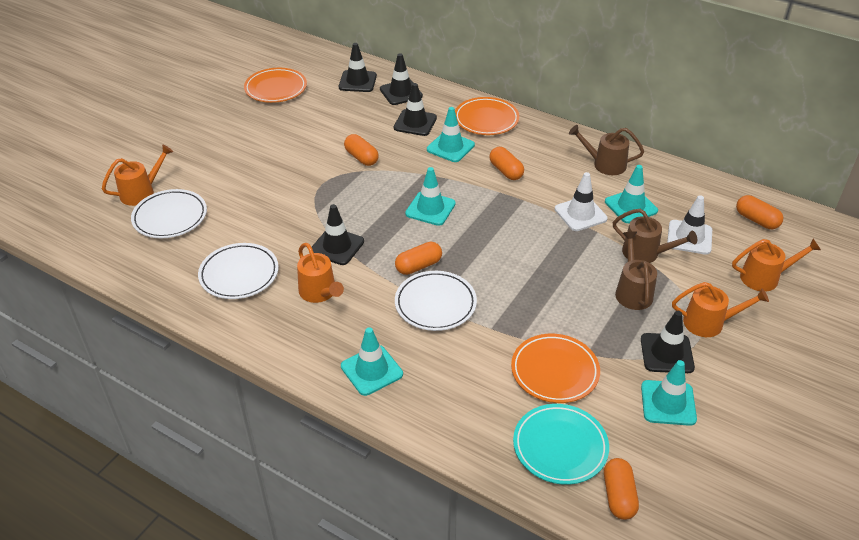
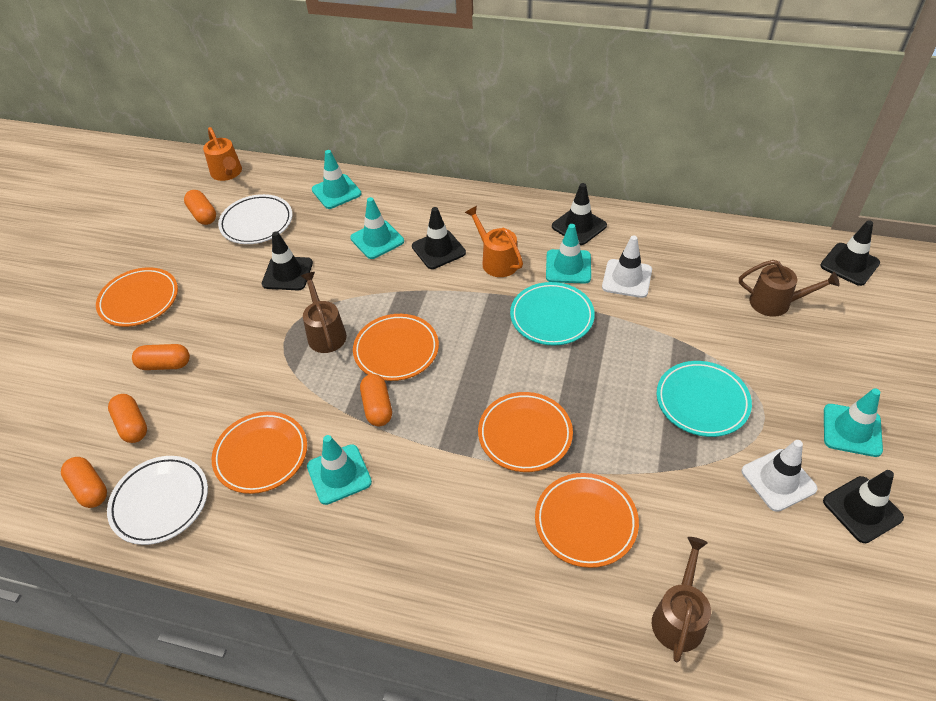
orange plate: 3 -> 5
orange watering can: 4 -> 2
turquoise plate: 1 -> 2
white plate: 3 -> 2

